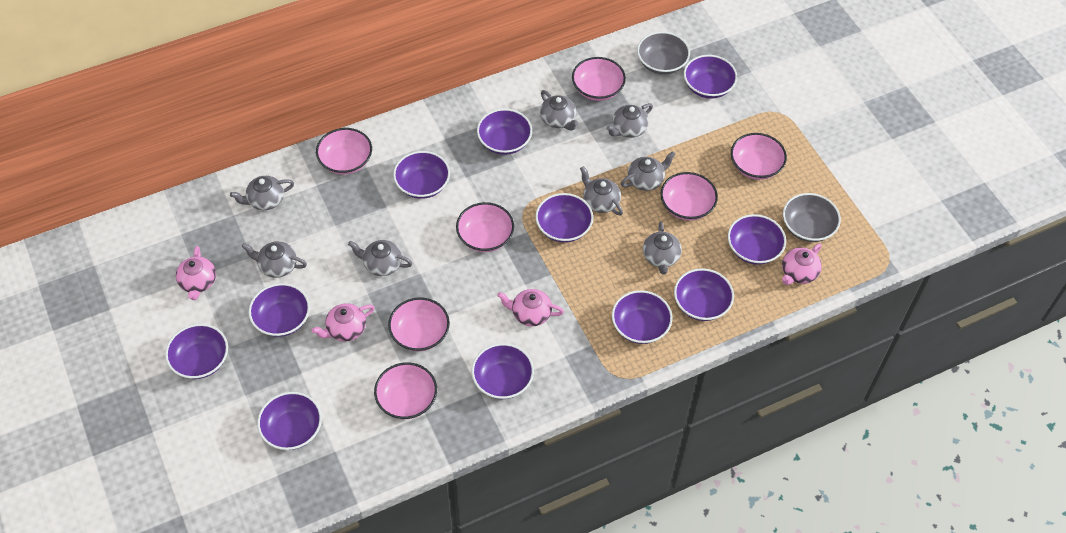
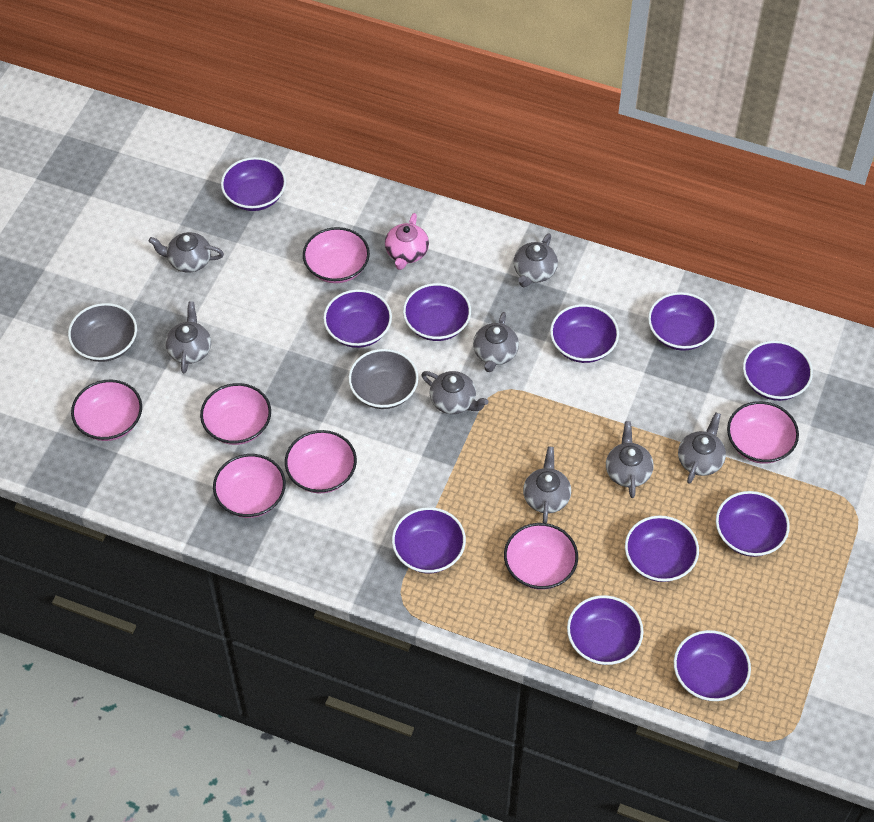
pink teapot: 4 -> 1

